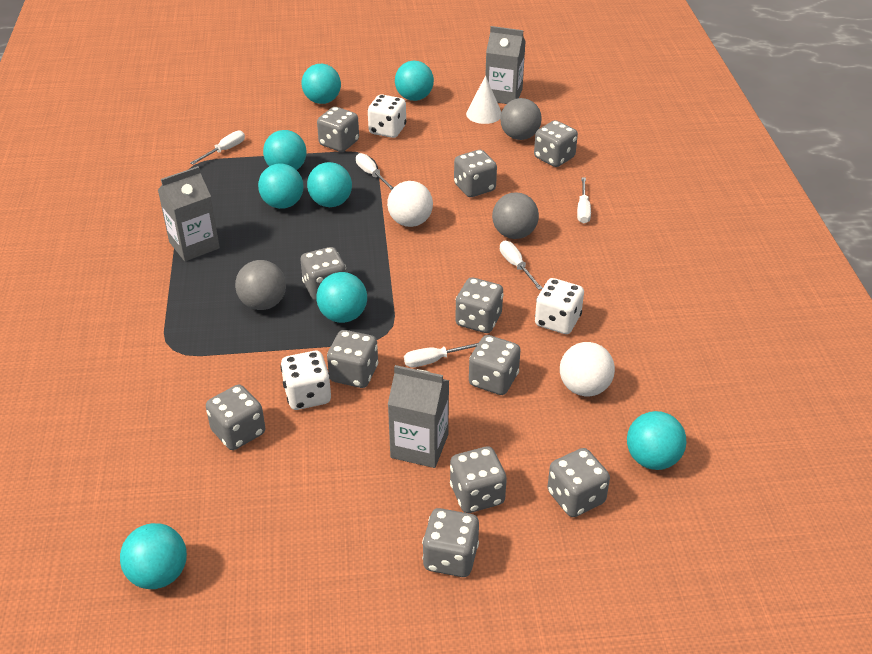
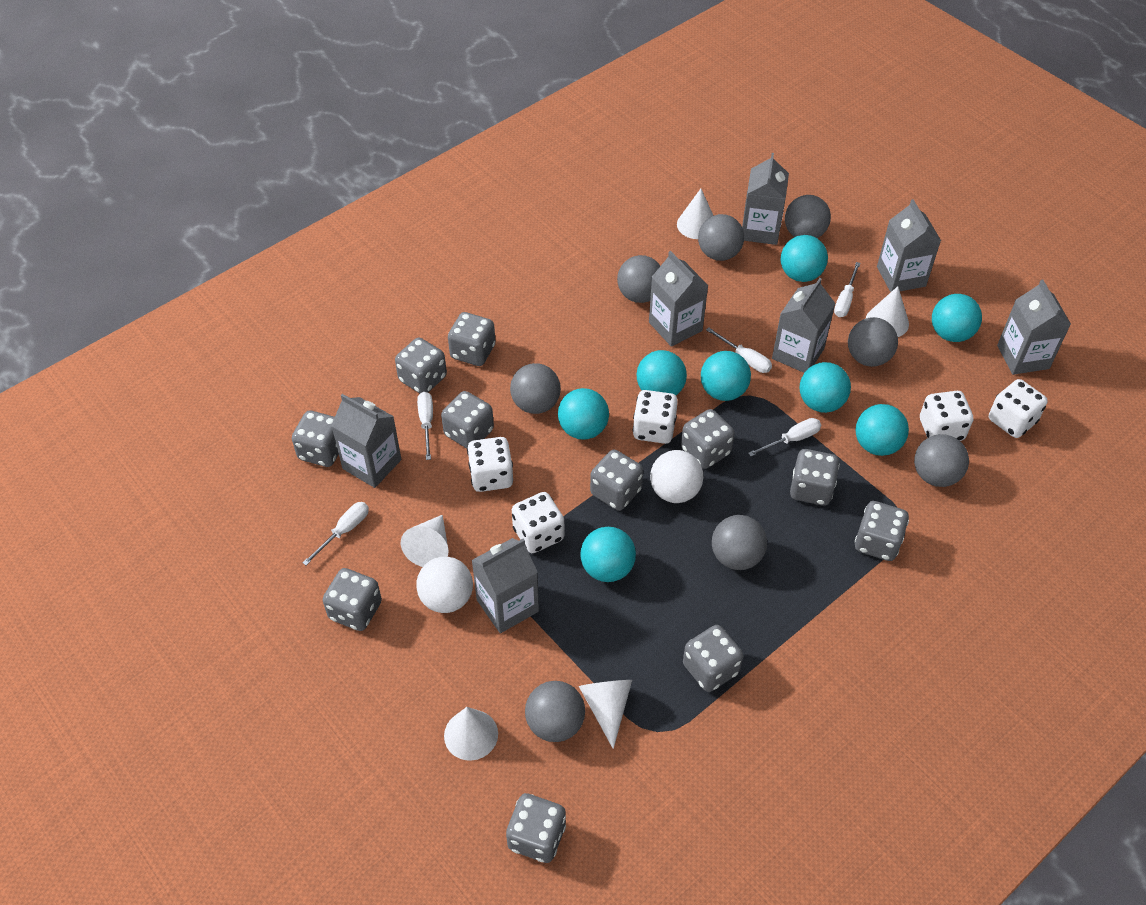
grey ball: 3 -> 8
grey carton: 3 -> 7
white cone: 1 -> 5
white dice: 3 -> 5

